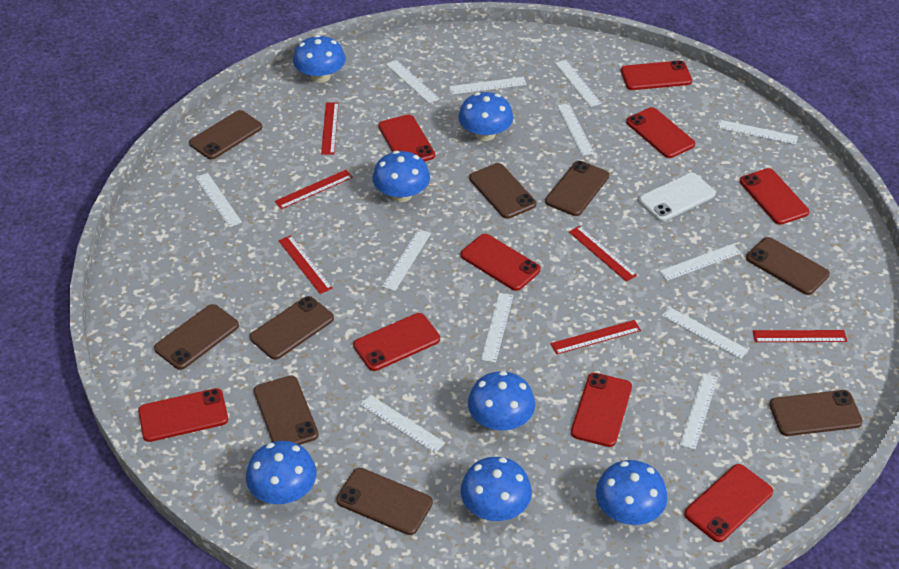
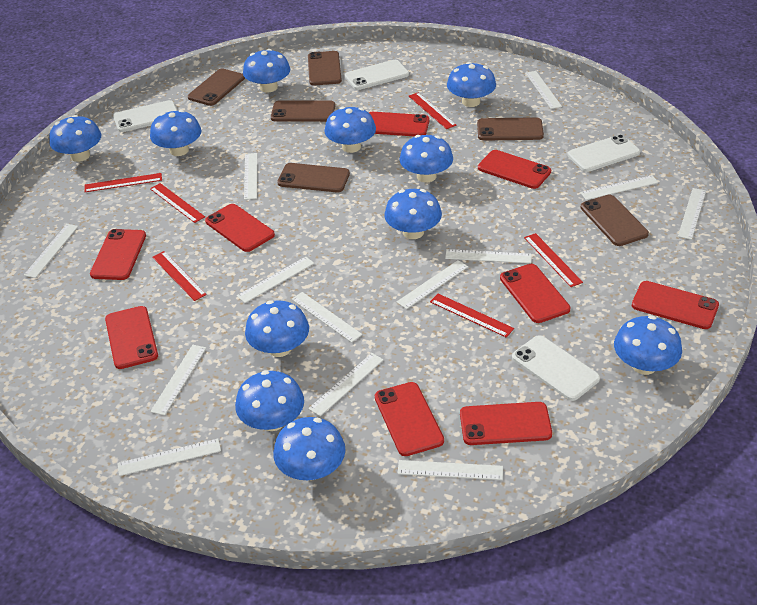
blue mushroom: 7 -> 11
brown phone: 9 -> 6
white phone: 1 -> 4
white ruler: 12 -> 13

